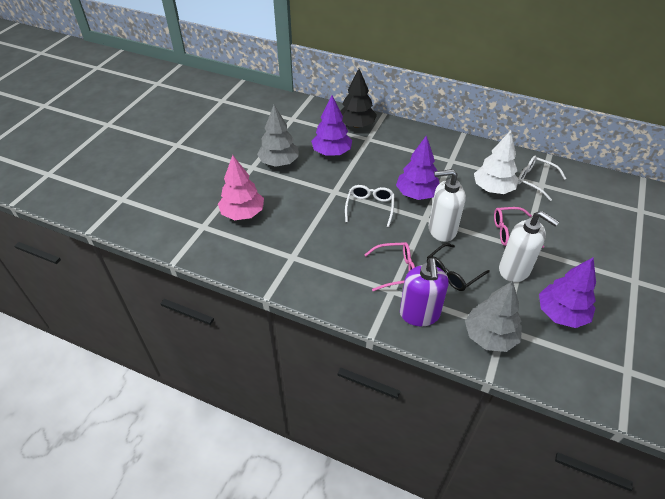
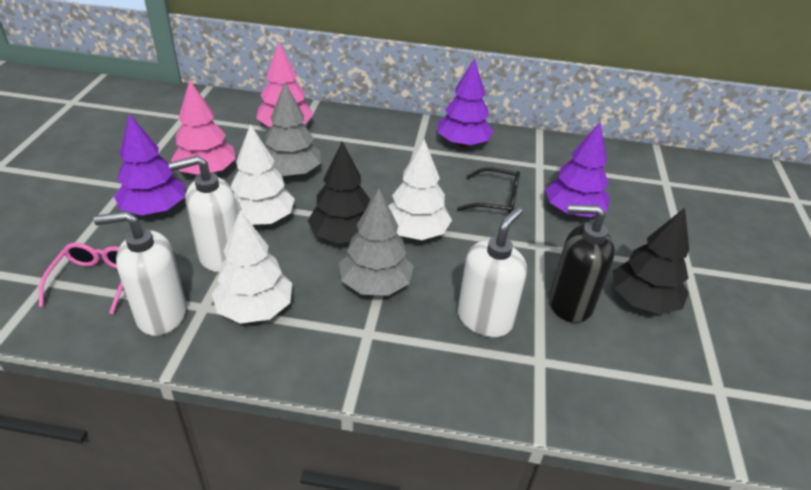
black soap dispenser: 0 -> 1
black tree: 1 -> 2
pink glasses: 2 -> 1
pink tree: 1 -> 2
purple soap dispenser: 1 -> 0
white glasses: 2 -> 0
white soap dispenser: 2 -> 3
white tree: 1 -> 3

